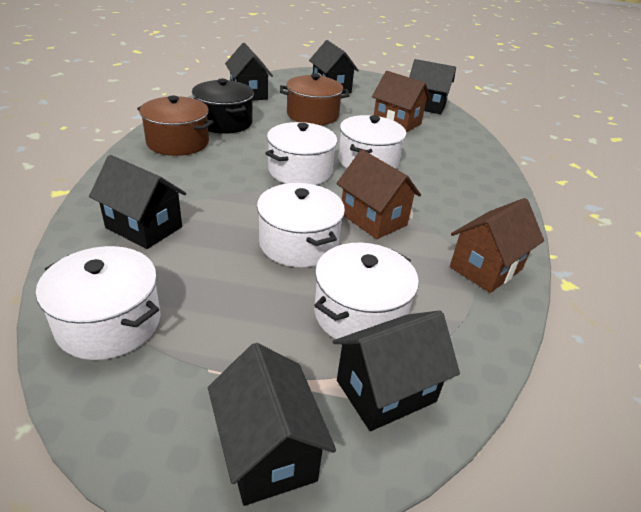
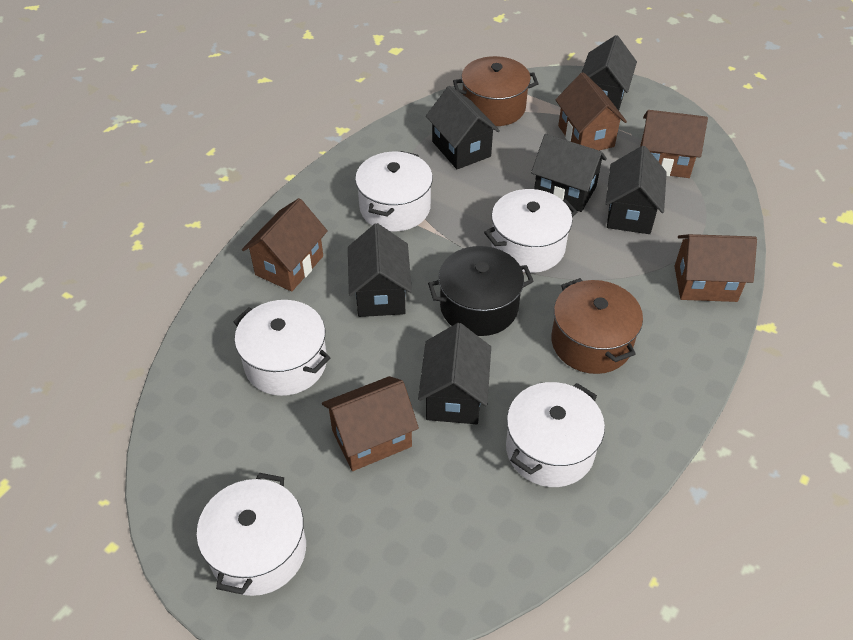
brown house: 3 -> 5

